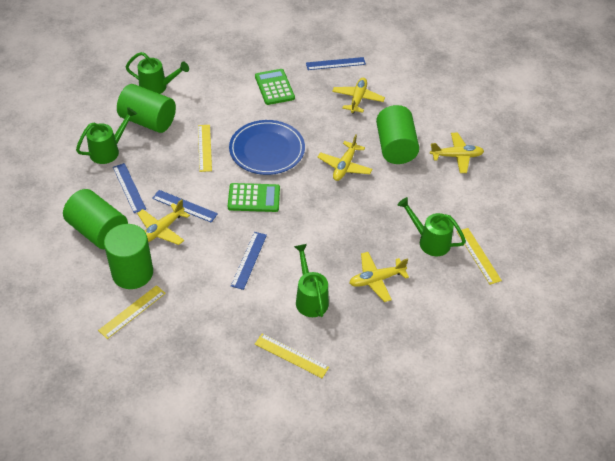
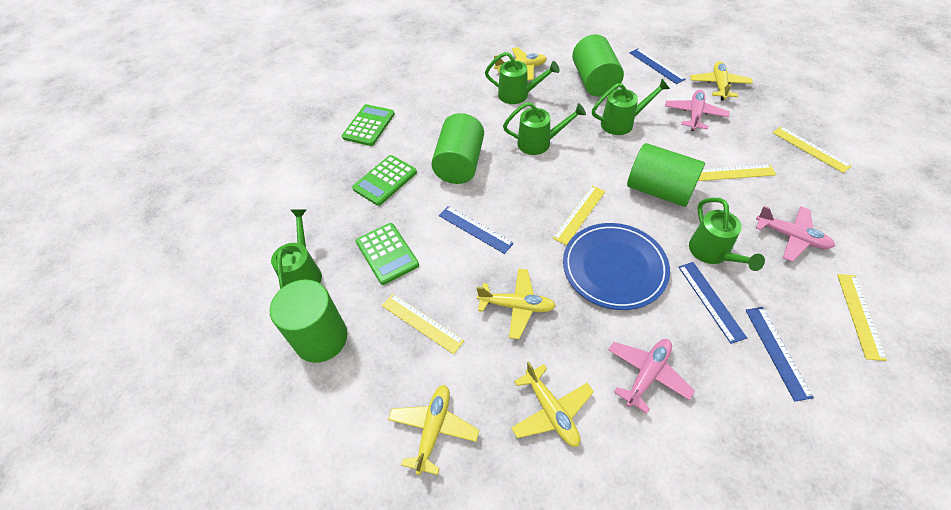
green calculator: 2 -> 3
green watering can: 4 -> 5
pink plane: 0 -> 3
yellow ruler: 4 -> 5

